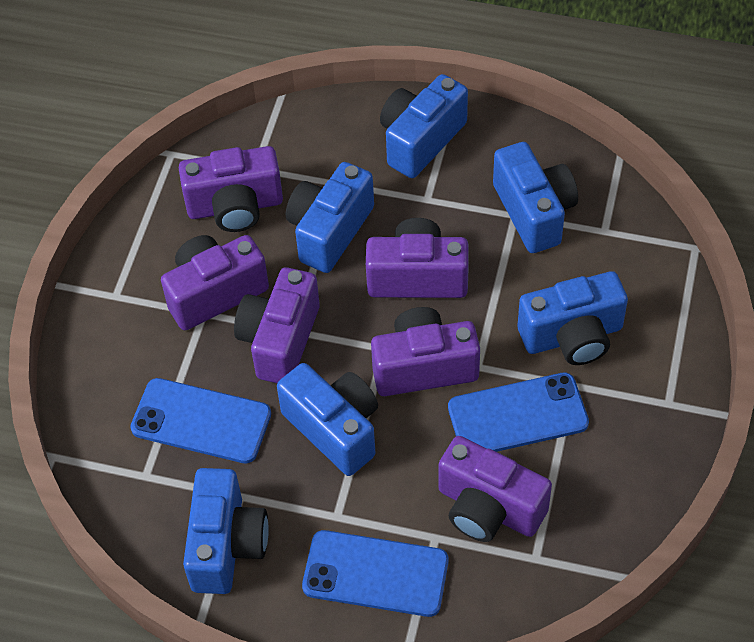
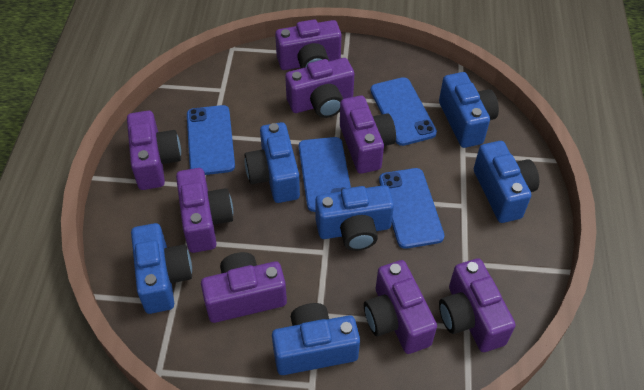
blue phone: 3 -> 4
purple camera: 6 -> 8

